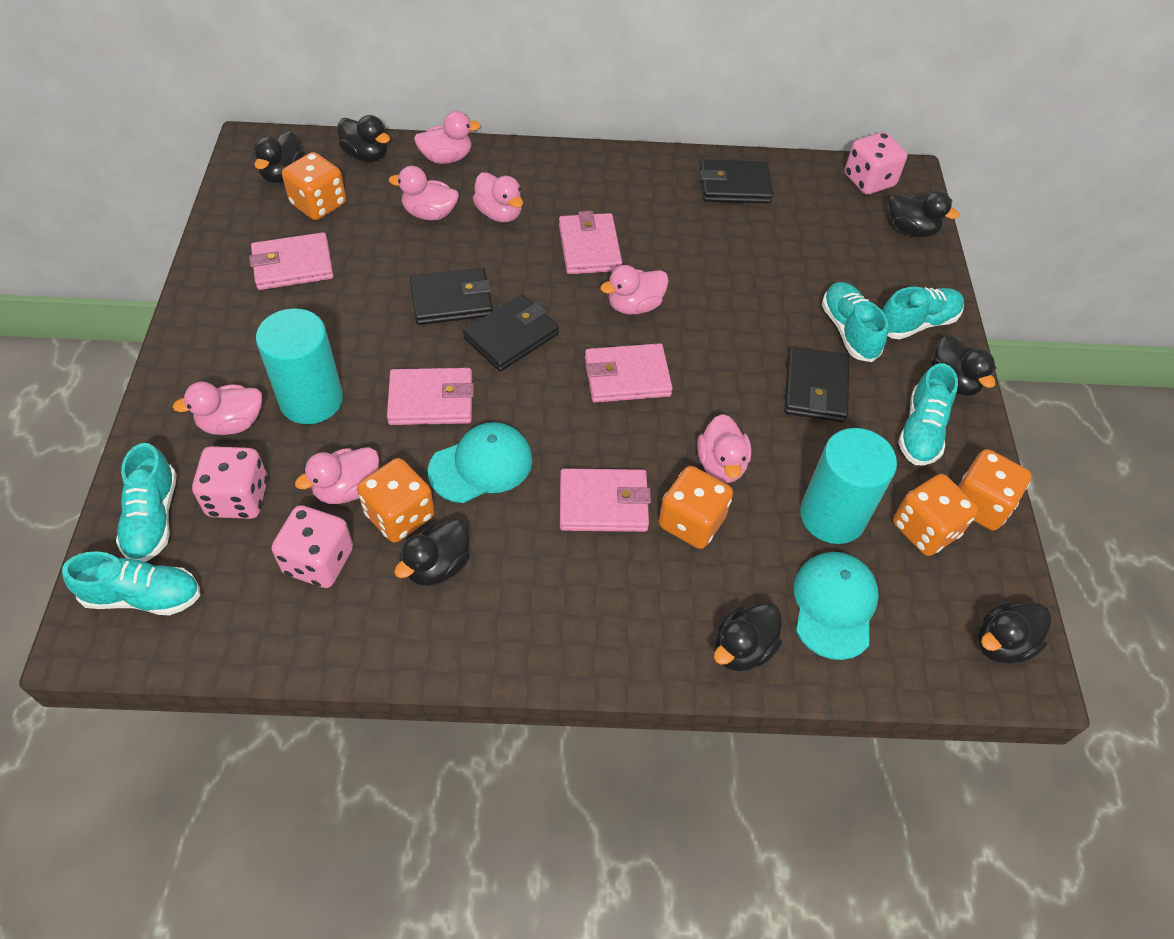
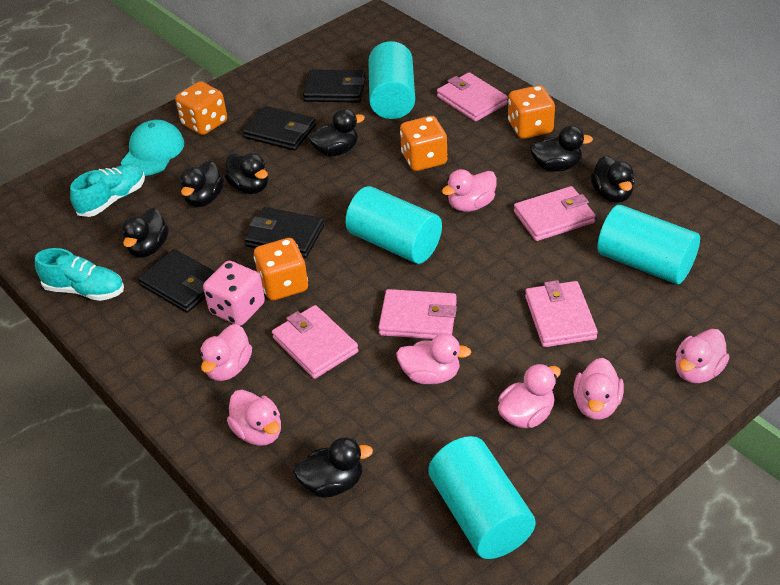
orange dice: 5 -> 4
pink dice: 3 -> 1
turquoise cap: 2 -> 1
turquoise cylinder: 2 -> 4
turquoise shoe: 5 -> 2

